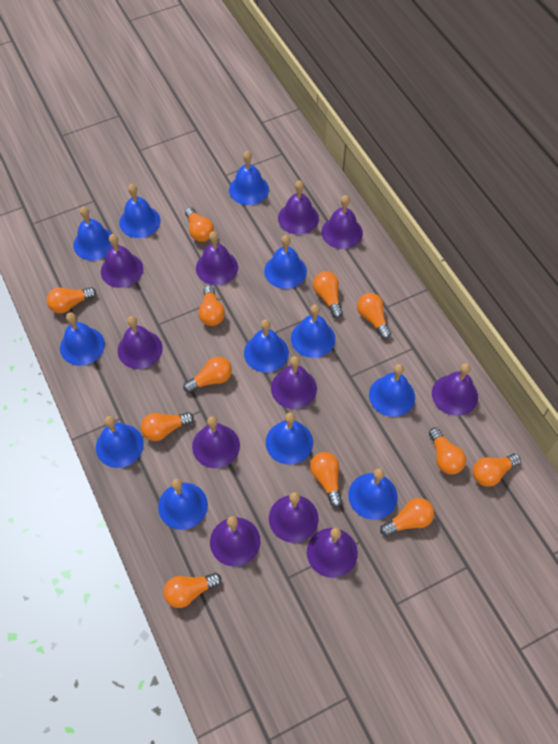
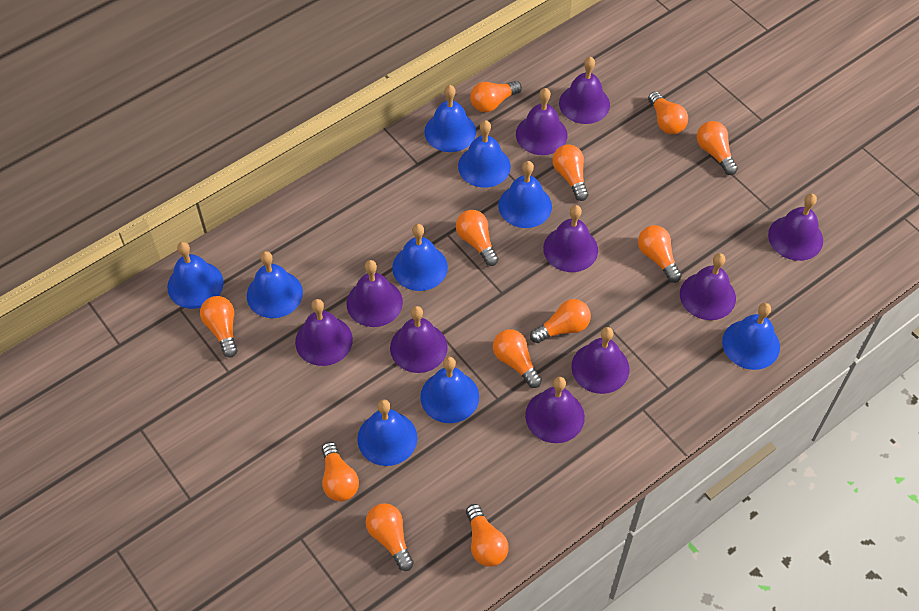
blue bell: 12 -> 9
purple bell: 11 -> 10

